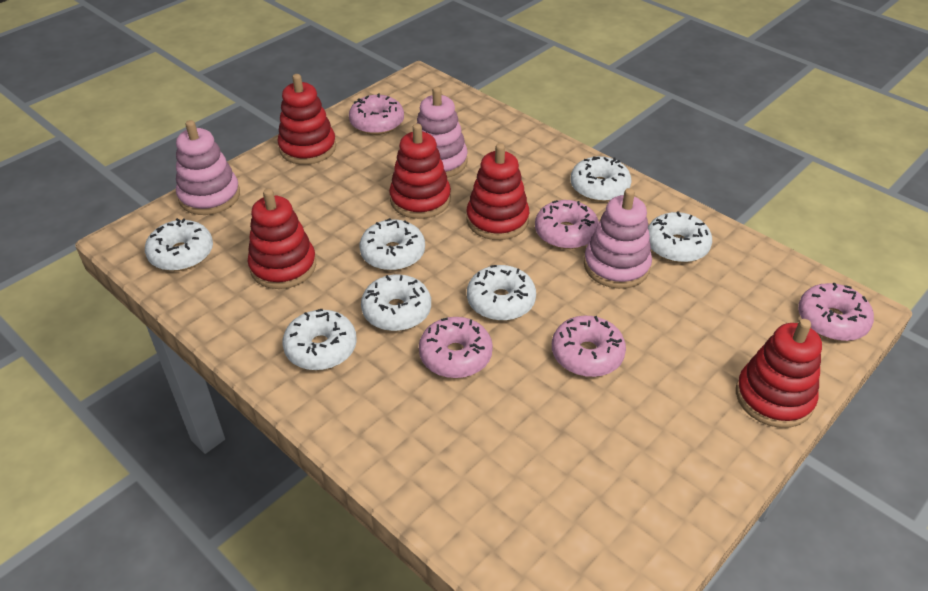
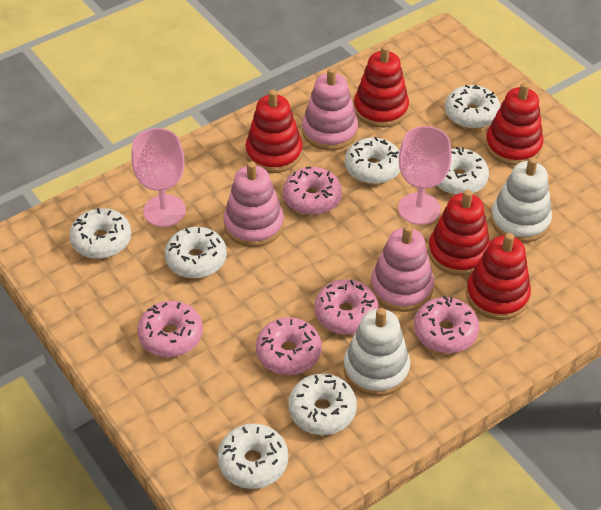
pink goblet: 0 -> 2
white stacking toy: 0 -> 2

